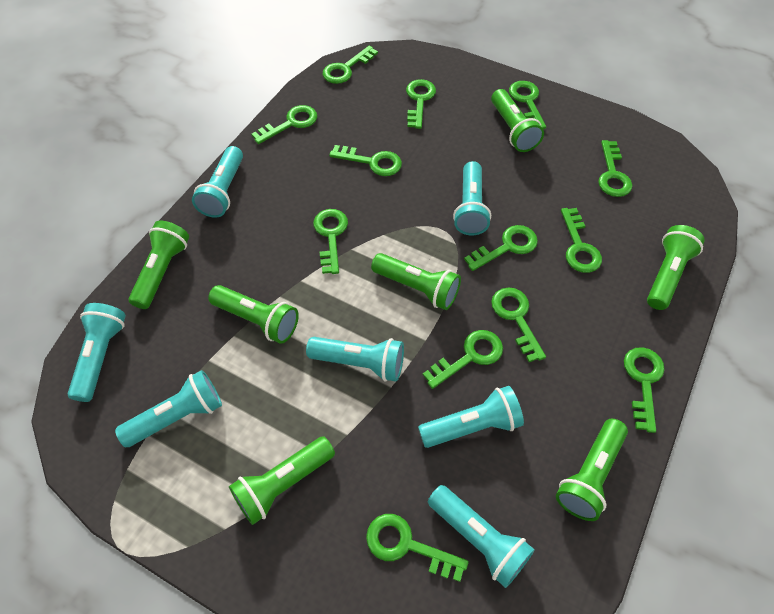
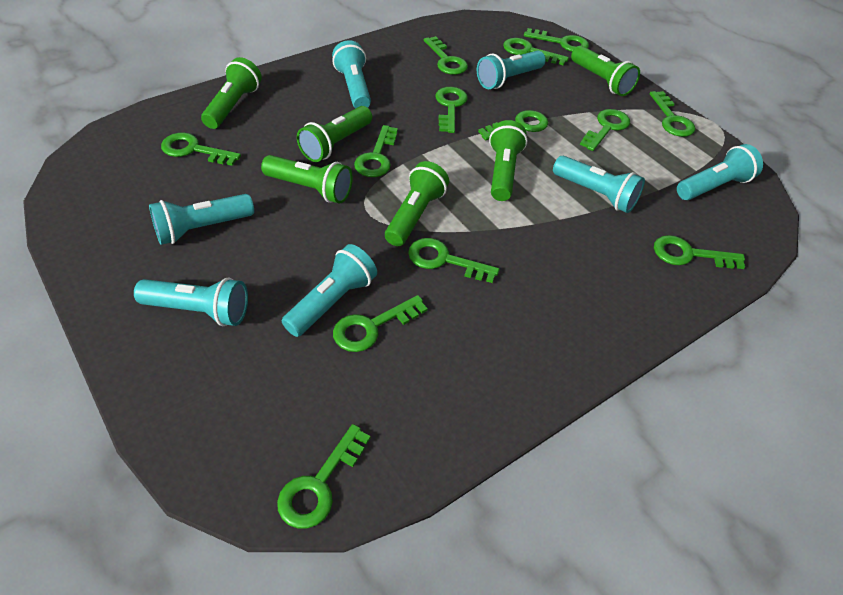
green flashlight: 7 -> 6

